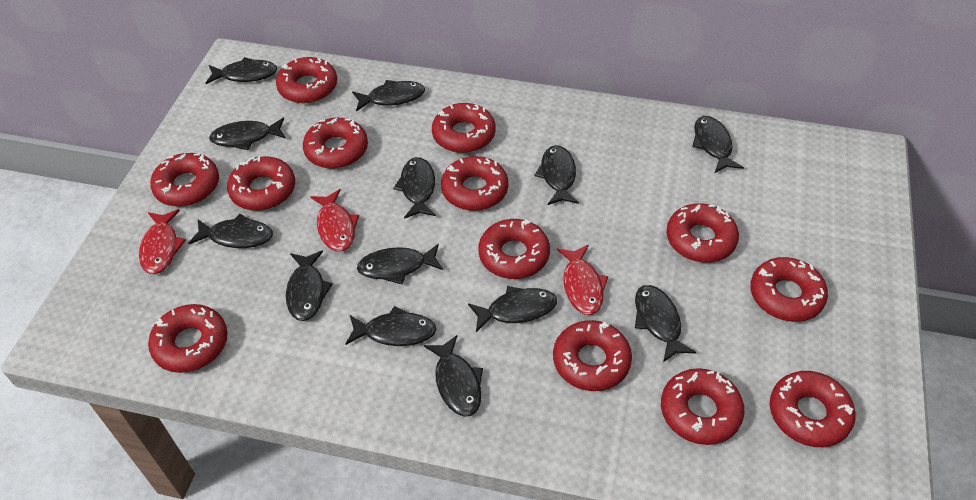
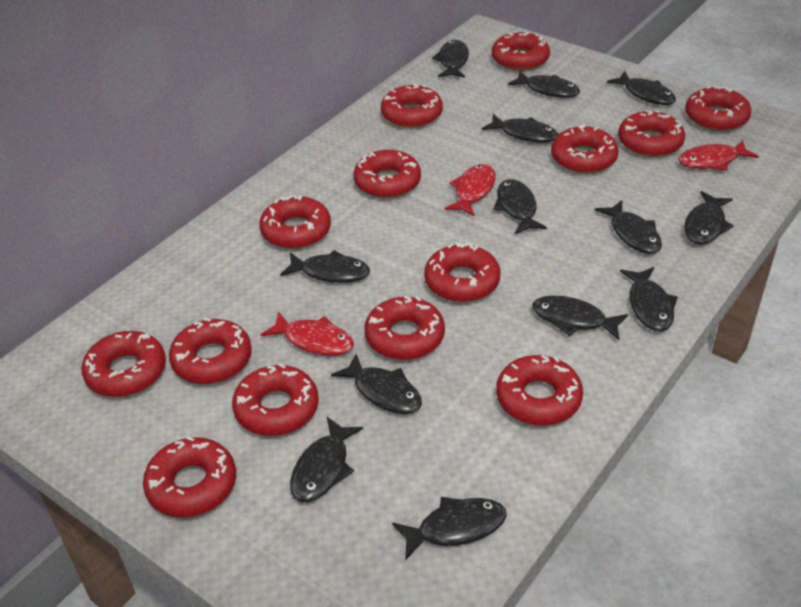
red donut: 13 -> 14

